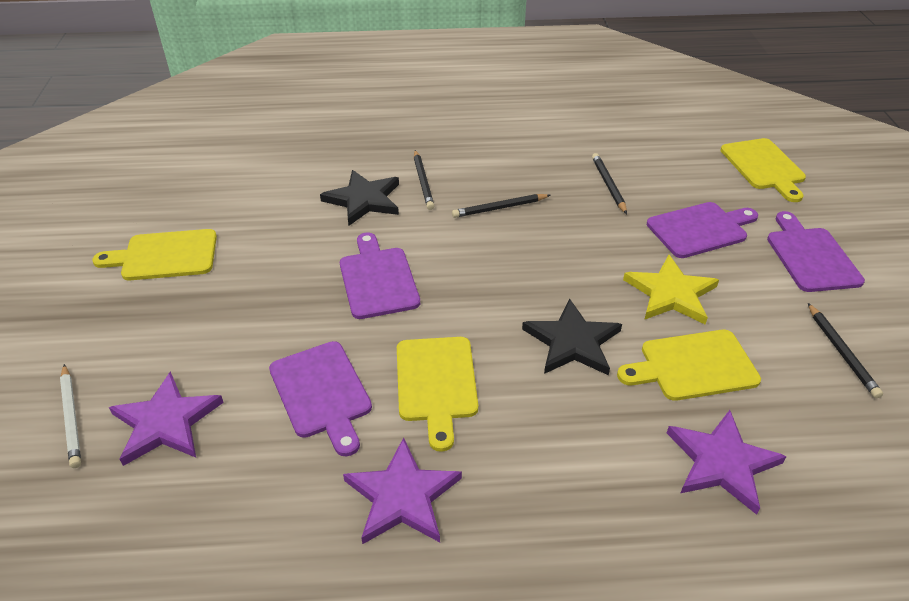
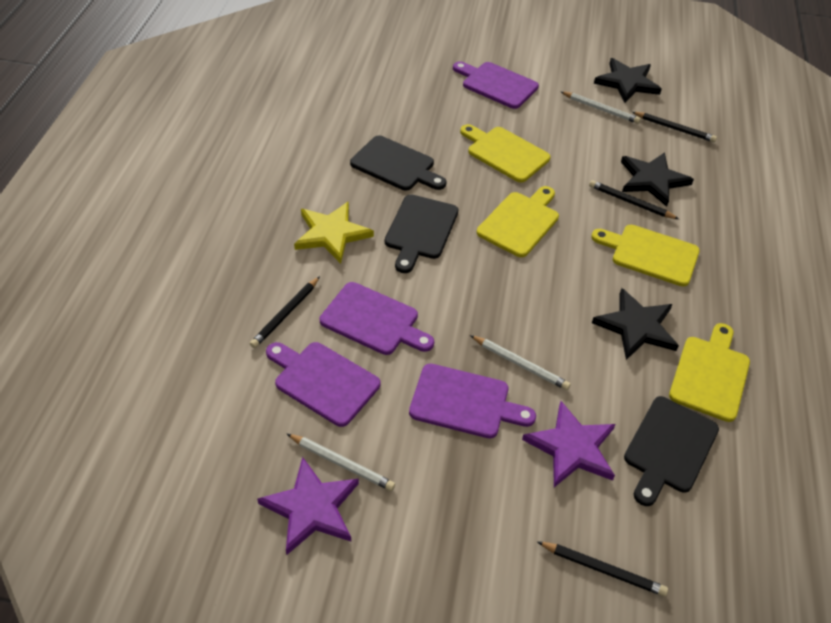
black cutting board: 0 -> 3
black star: 2 -> 3
purple star: 3 -> 2
white pencil: 1 -> 3

